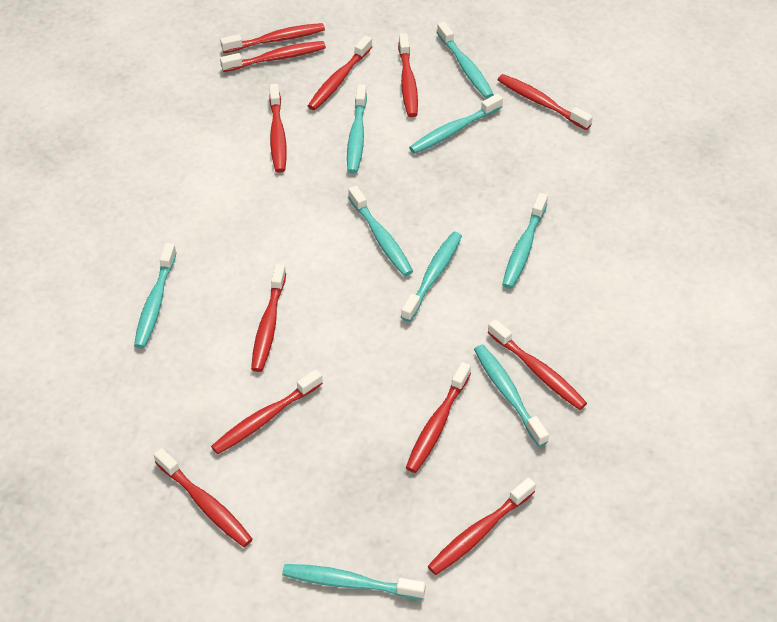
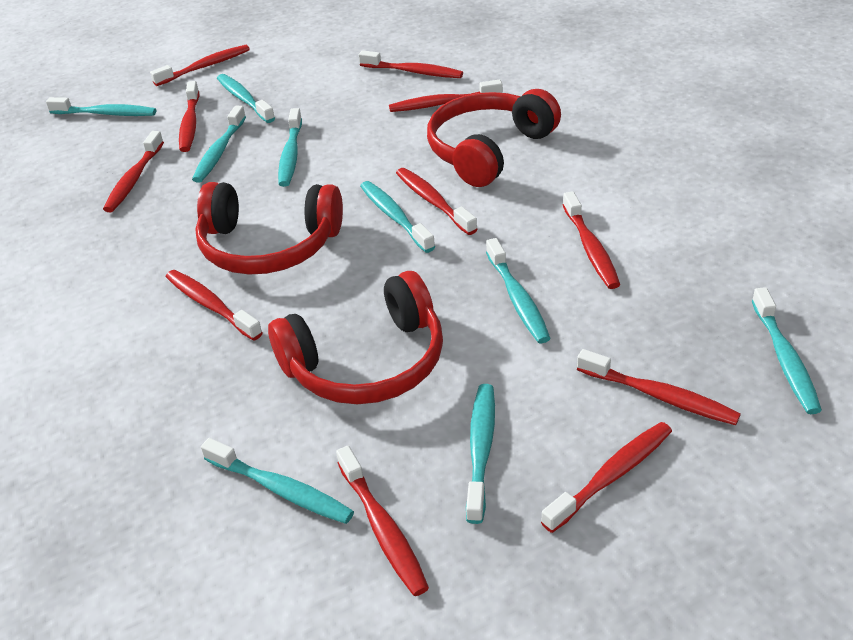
red headphones: 0 -> 3
red toothbrush: 12 -> 11

